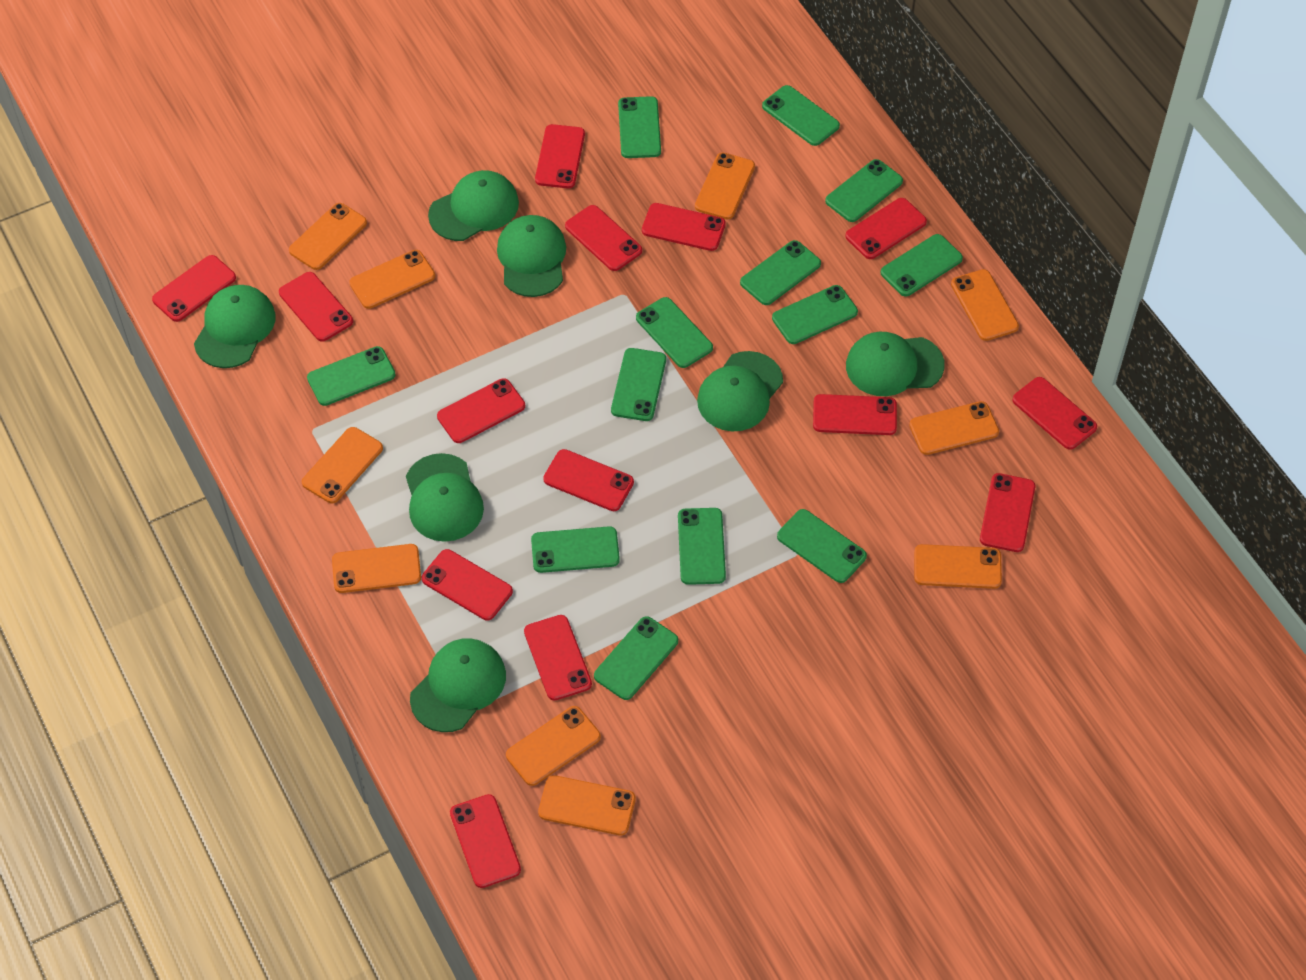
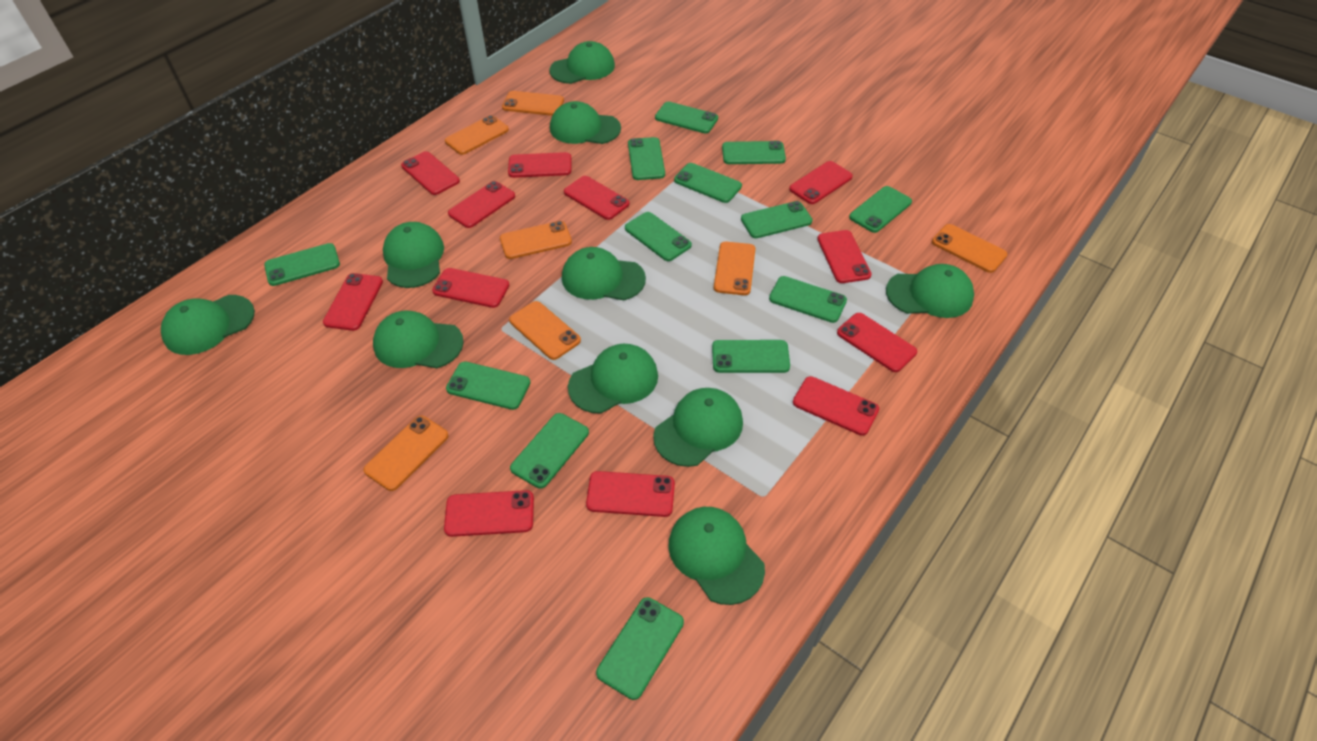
green cap: 7 -> 10
orange phone: 10 -> 7
red phone: 14 -> 12

